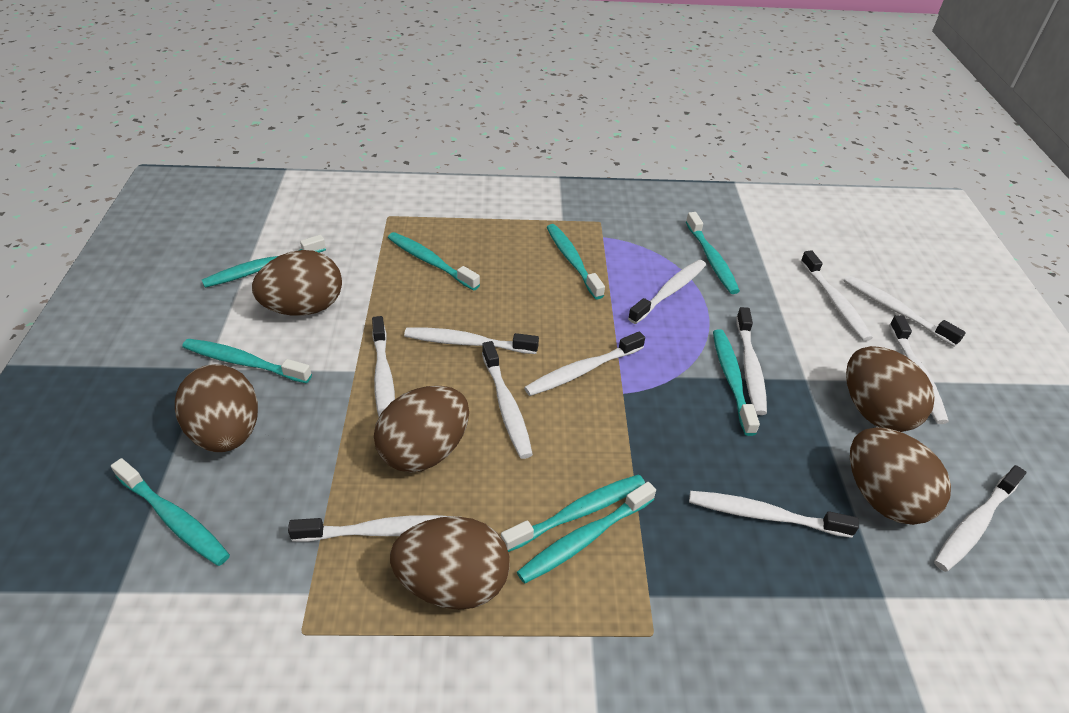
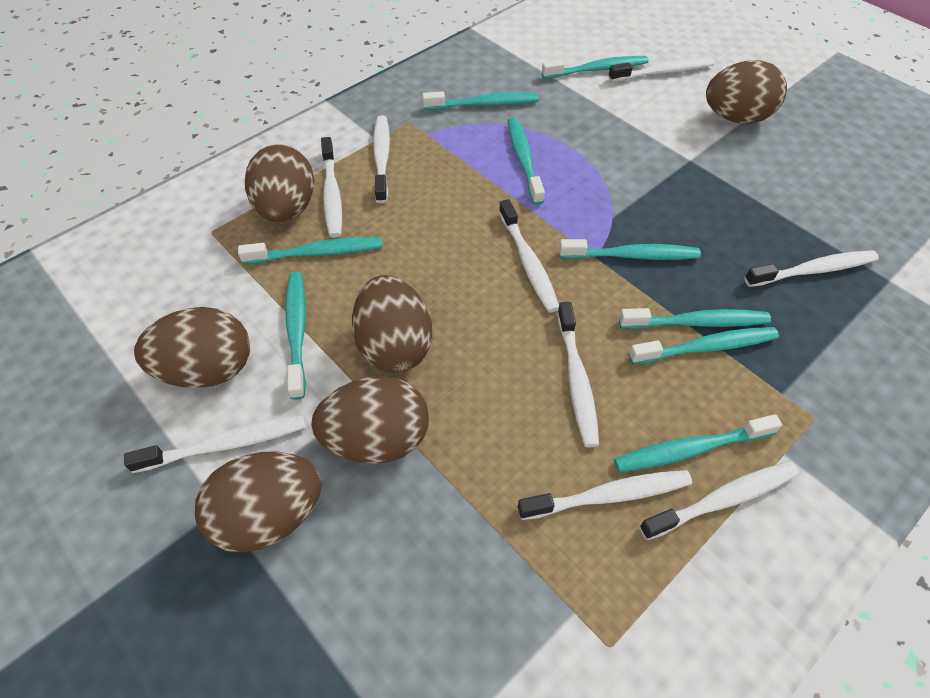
white toothbrush: 12 -> 9

